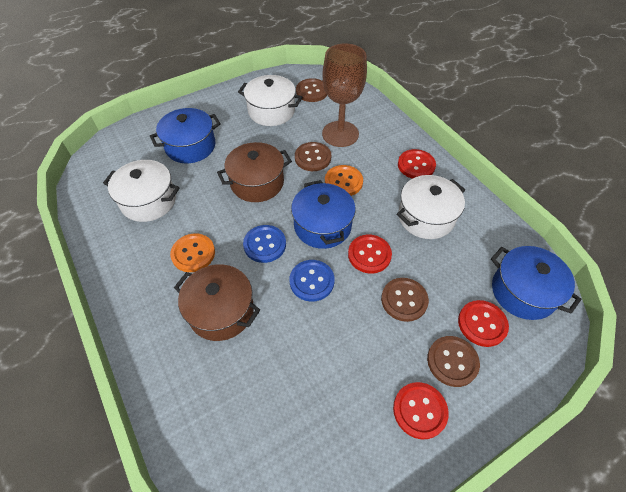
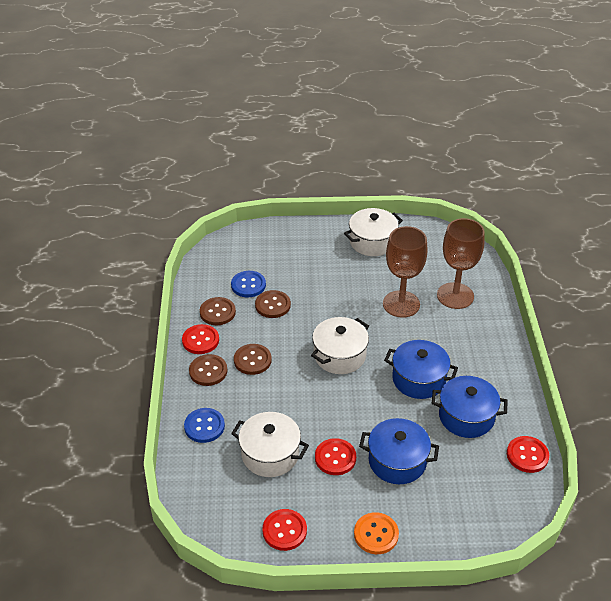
brown goblet: 1 -> 2
brown pot: 2 -> 0
orange button: 2 -> 1

